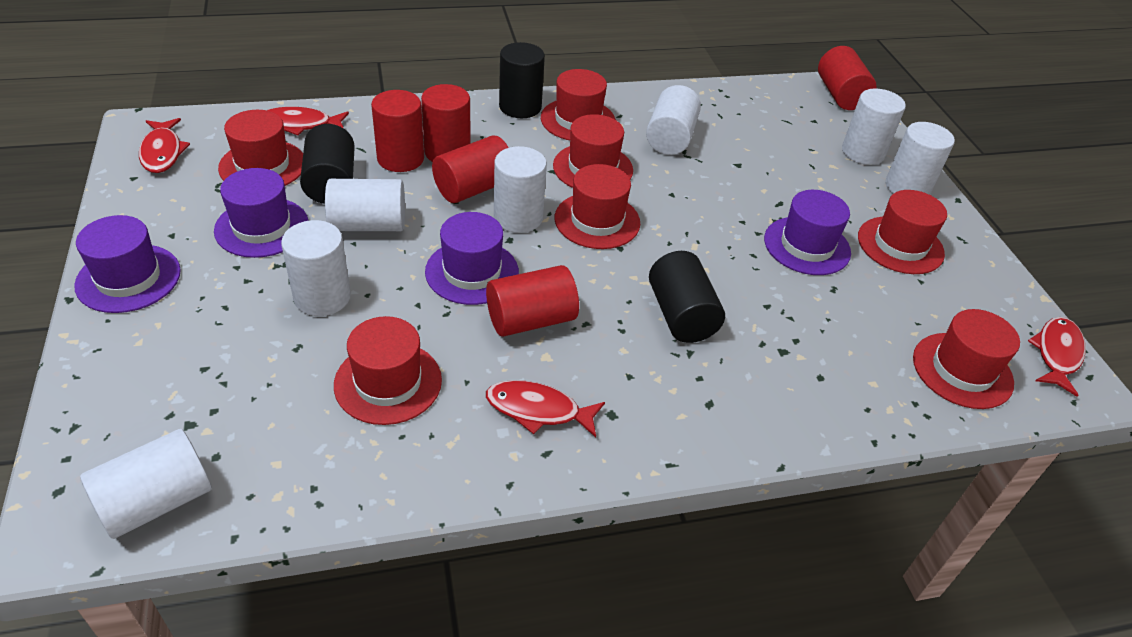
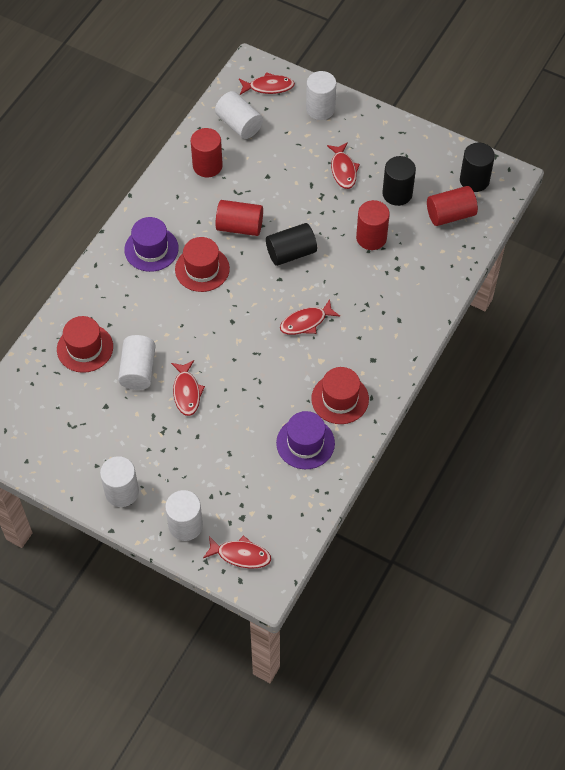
purple hat: 4 -> 2
red cylinder: 5 -> 4
red fish: 4 -> 5
red hat: 7 -> 3
white cylinder: 7 -> 5

